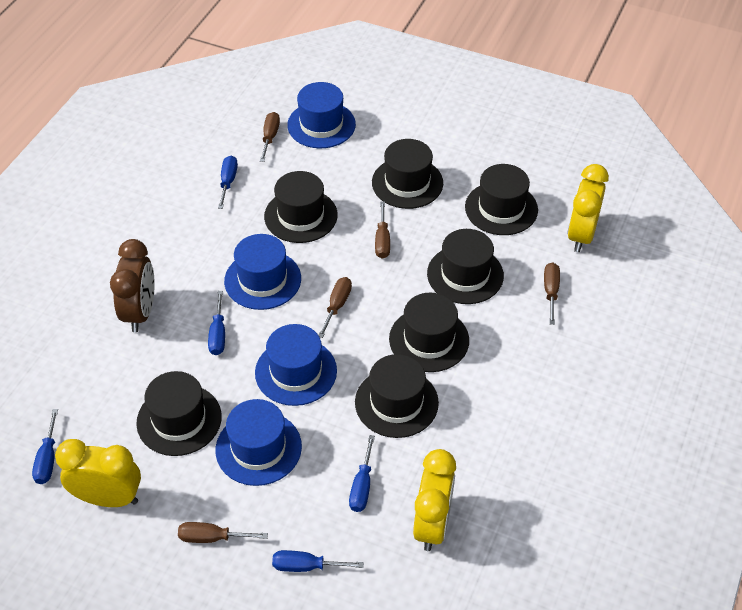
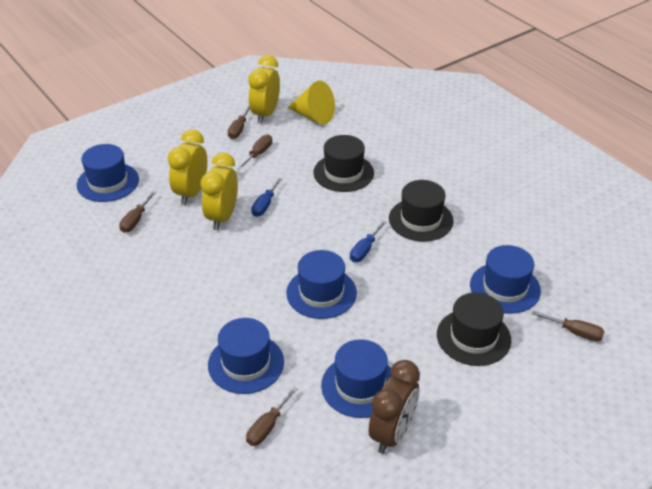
black hat: 7 -> 3
blue hat: 4 -> 5
blue screwdriver: 5 -> 2
yellow cone: 0 -> 1

